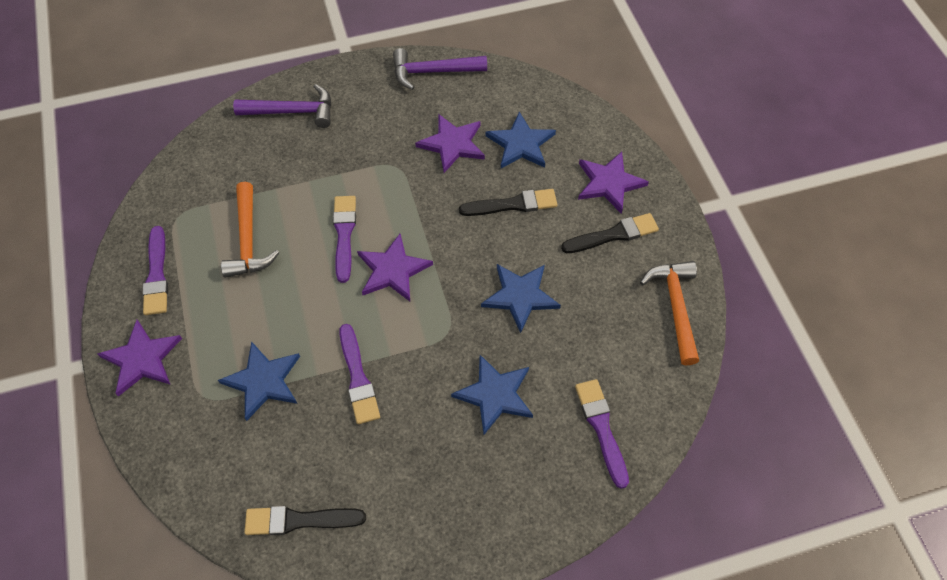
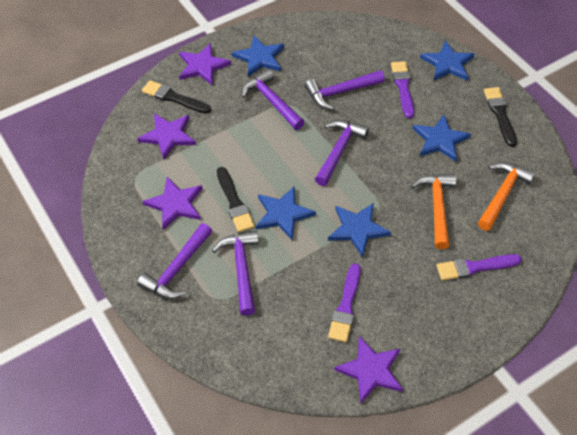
blue star: 4 -> 5
purple brush: 4 -> 3
purple hammer: 2 -> 5

